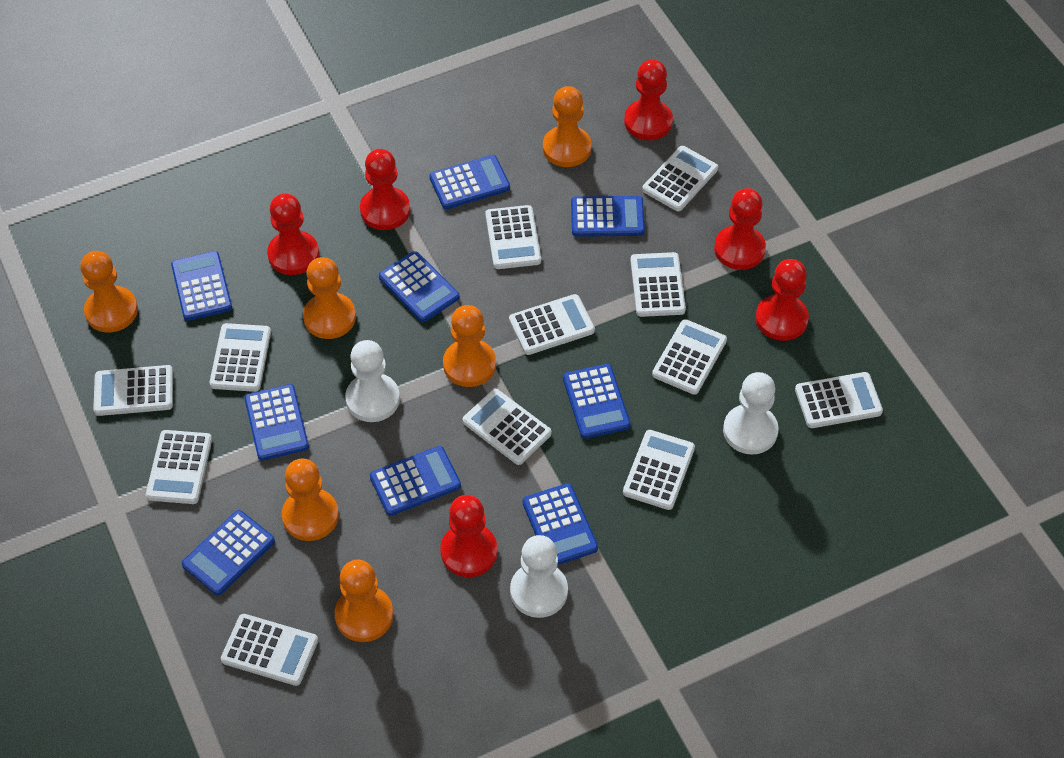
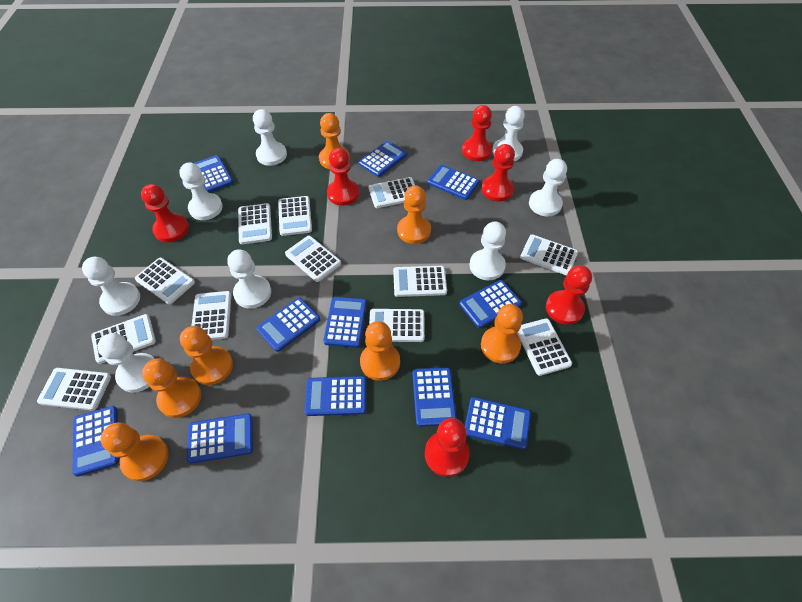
blue calculator: 9 -> 11
orange pawn: 6 -> 7
white pawn: 3 -> 8

